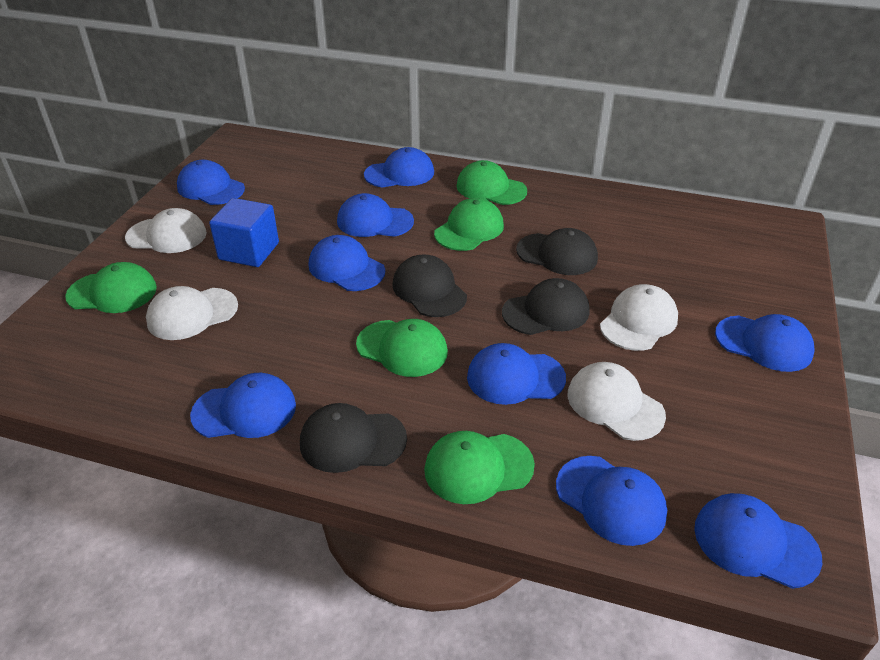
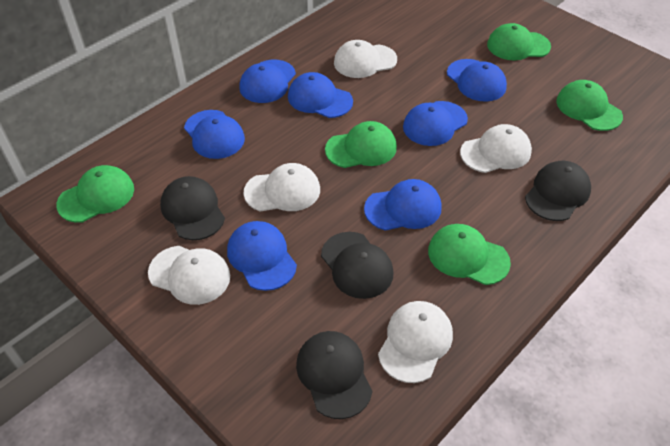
blue cap: 9 -> 7
blue cube: 1 -> 0
white cap: 4 -> 5

